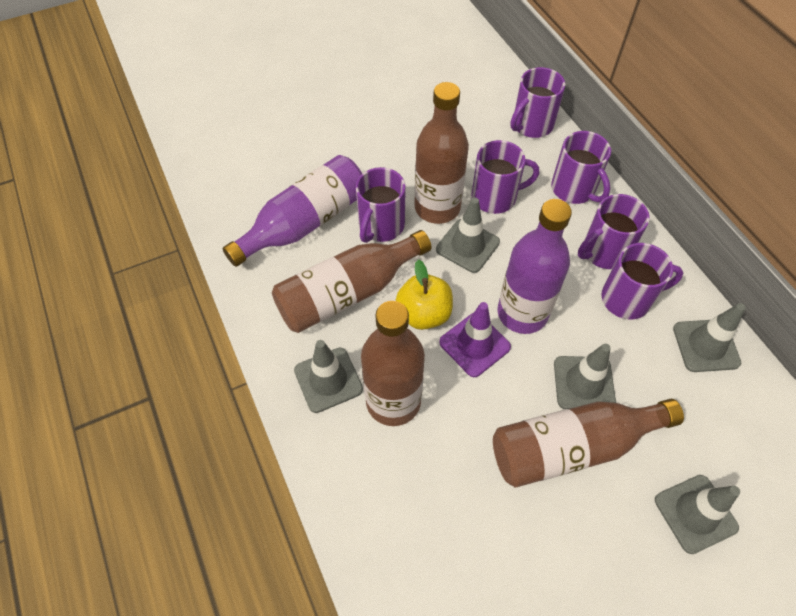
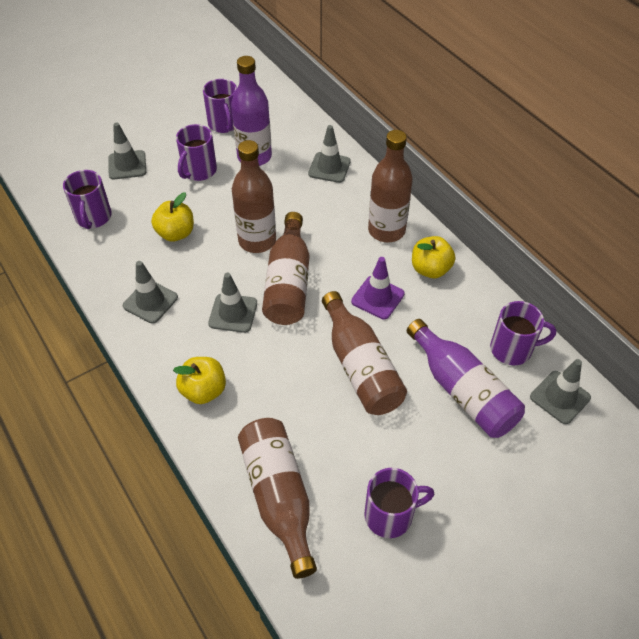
brown bottle: 4 -> 5
purple mug: 6 -> 5
yellow apple: 1 -> 3

